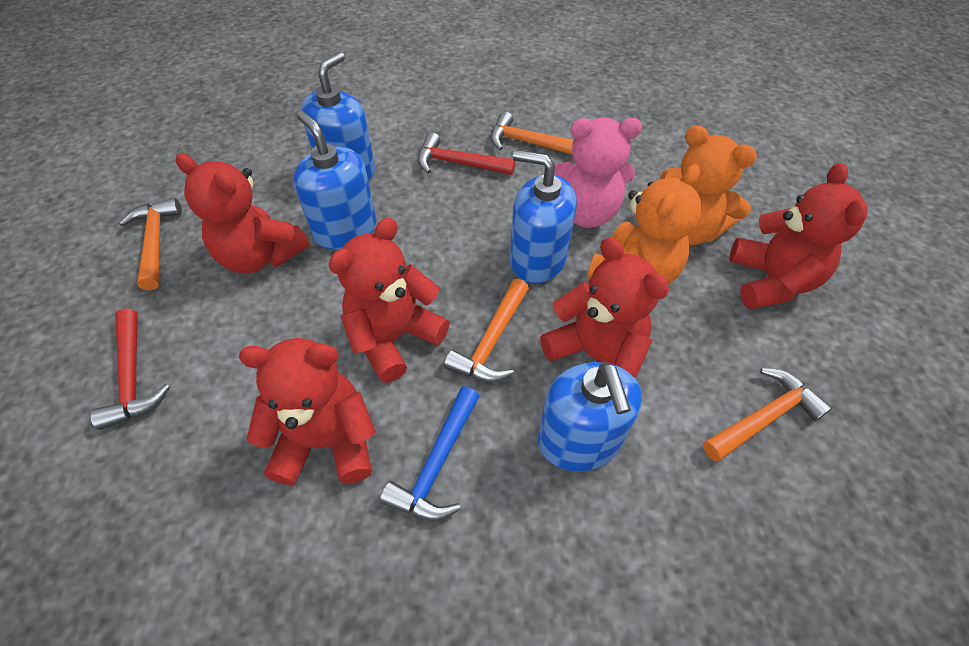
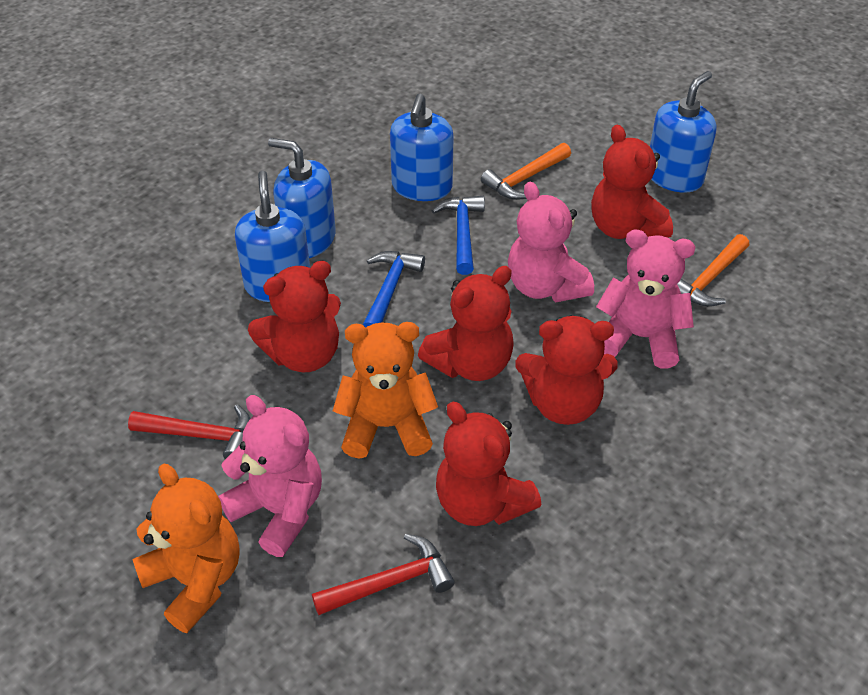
blue hammer: 1 -> 2
orange hammer: 4 -> 2
pink teddy bear: 1 -> 3

